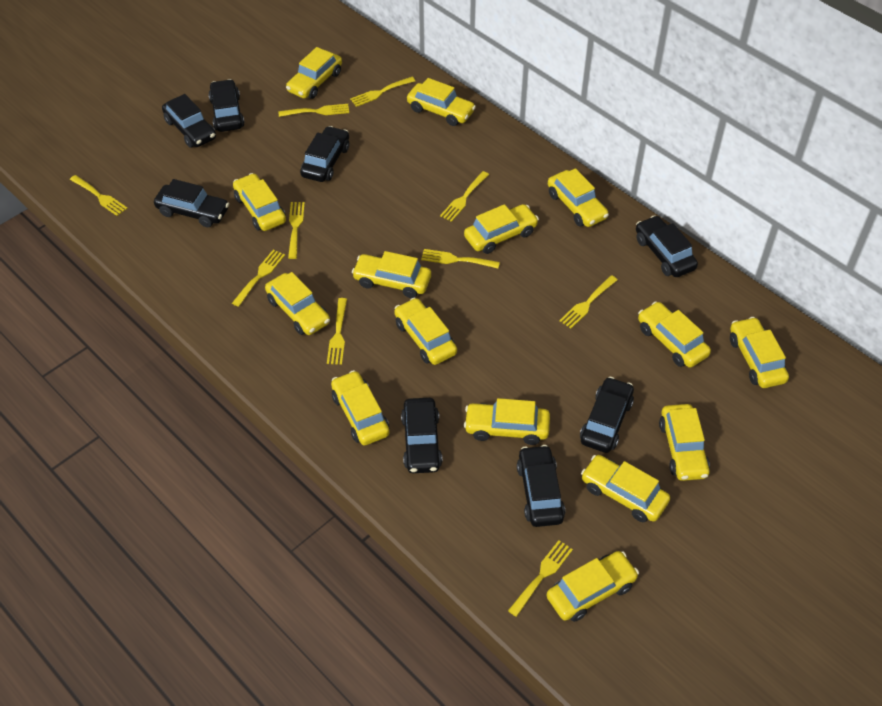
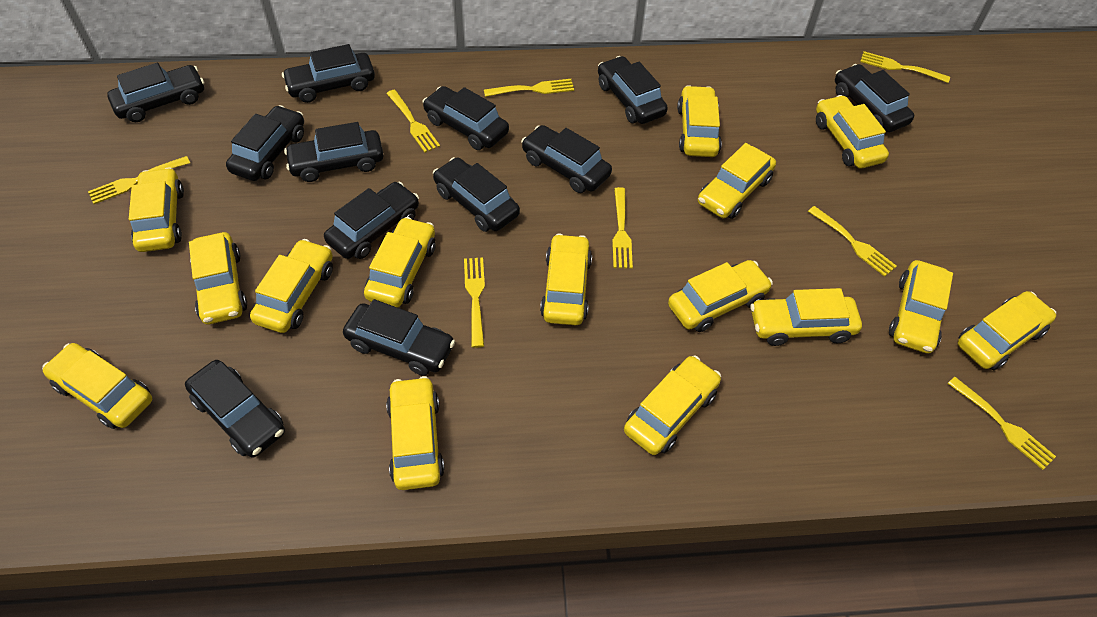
black car: 8 -> 12
yellow fork: 10 -> 8

